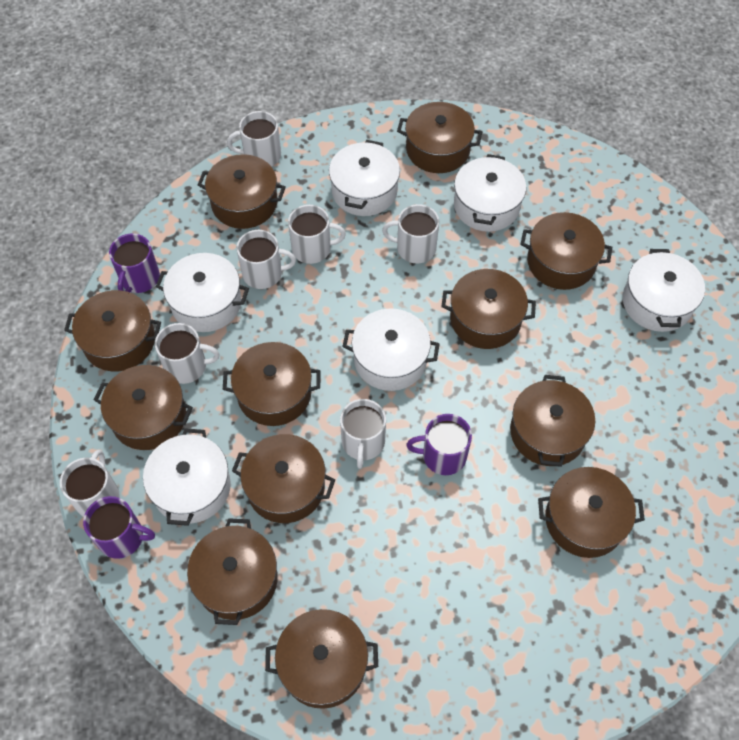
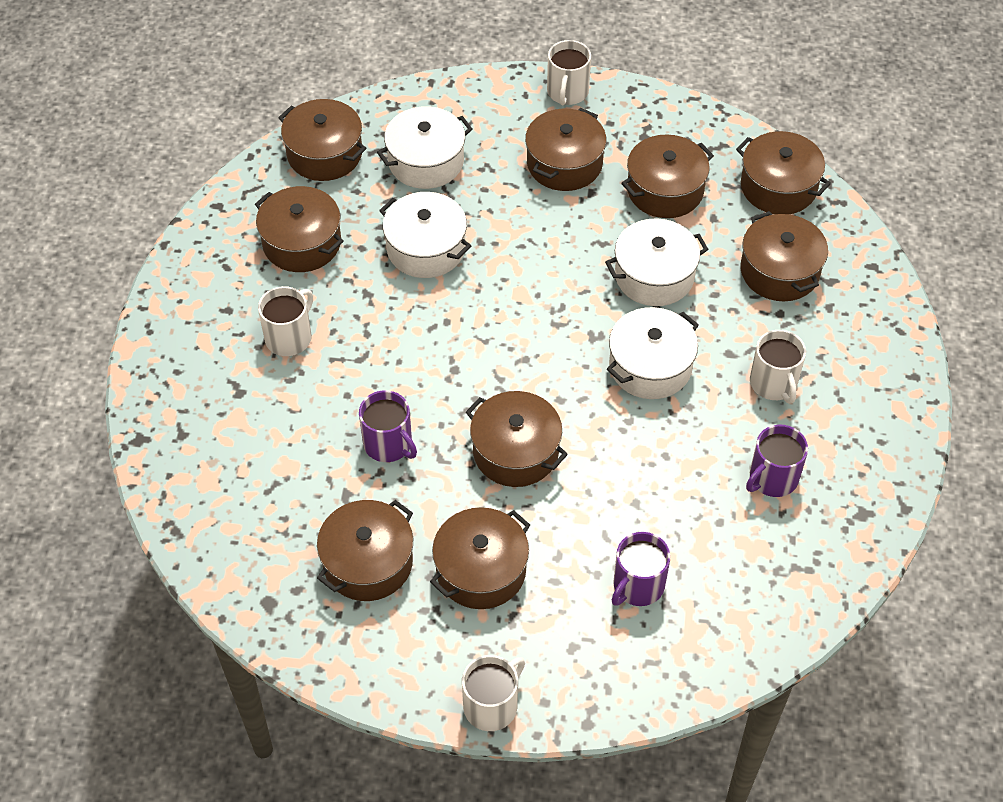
brown pot: 12 -> 9
white mug: 7 -> 4
white pot: 6 -> 4

